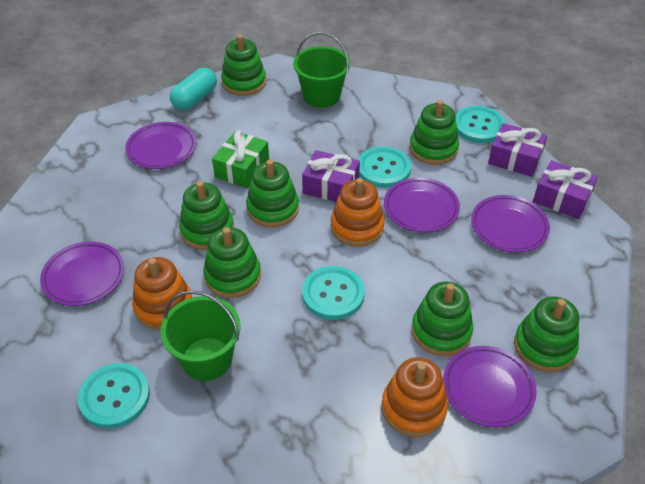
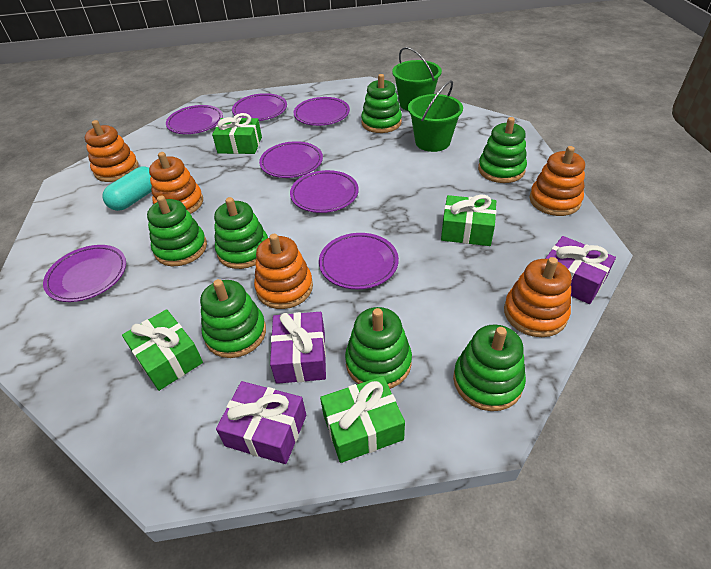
green gift: 1 -> 4
orange stacking toy: 3 -> 5
purple plate: 5 -> 7
turquoise button: 4 -> 0

